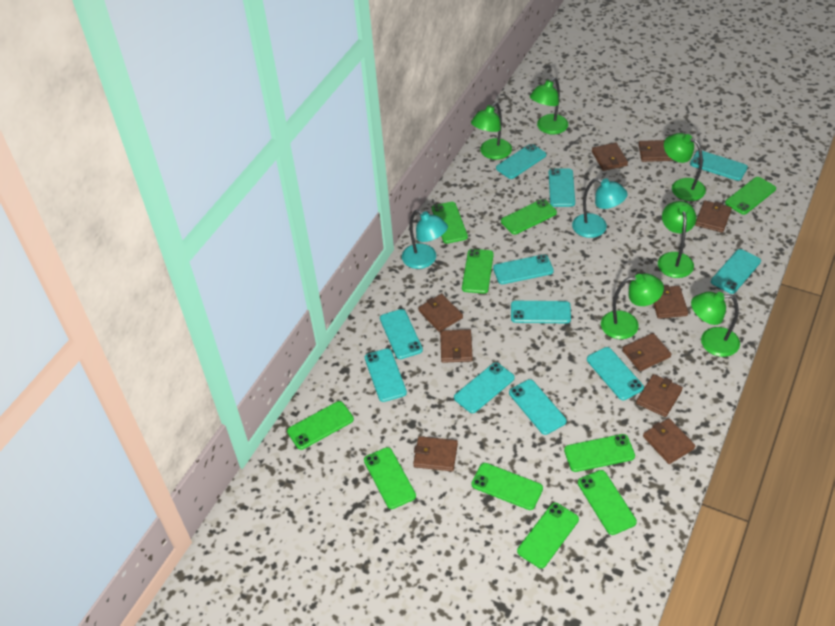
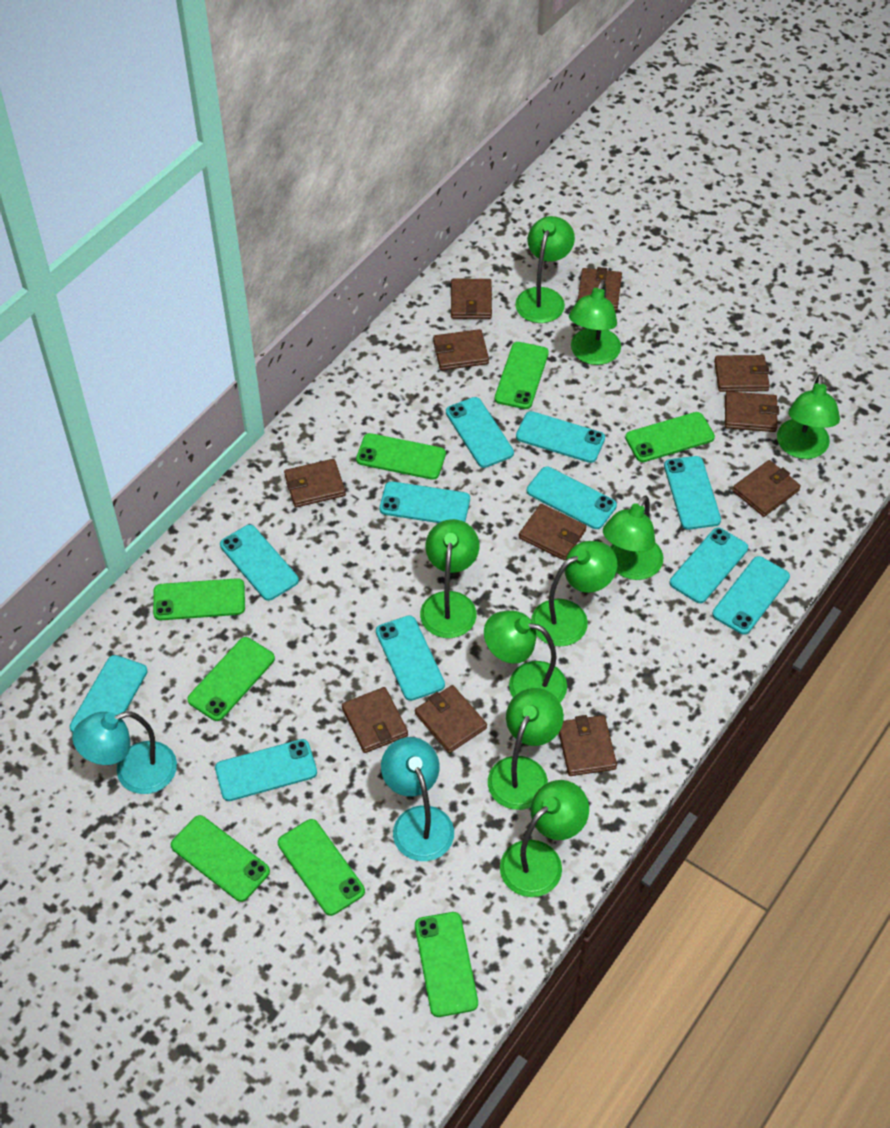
brown wallet: 10 -> 11
green lamp: 6 -> 9
green phone: 10 -> 8

